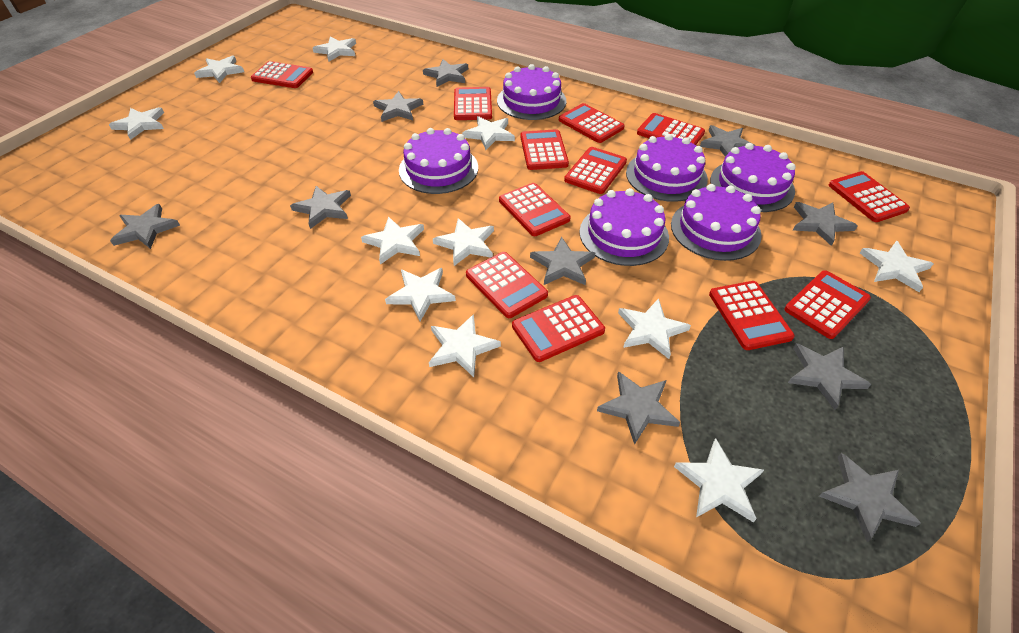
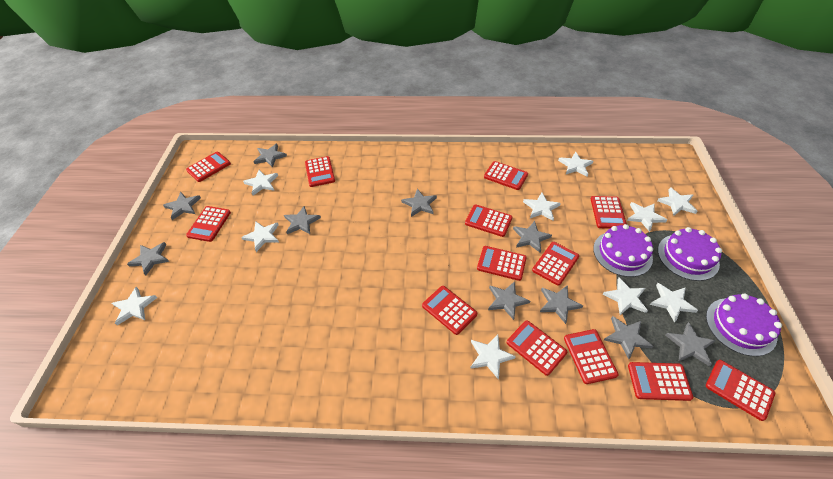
purple cake: 6 -> 3
red calculator: 12 -> 13
white star: 11 -> 10

